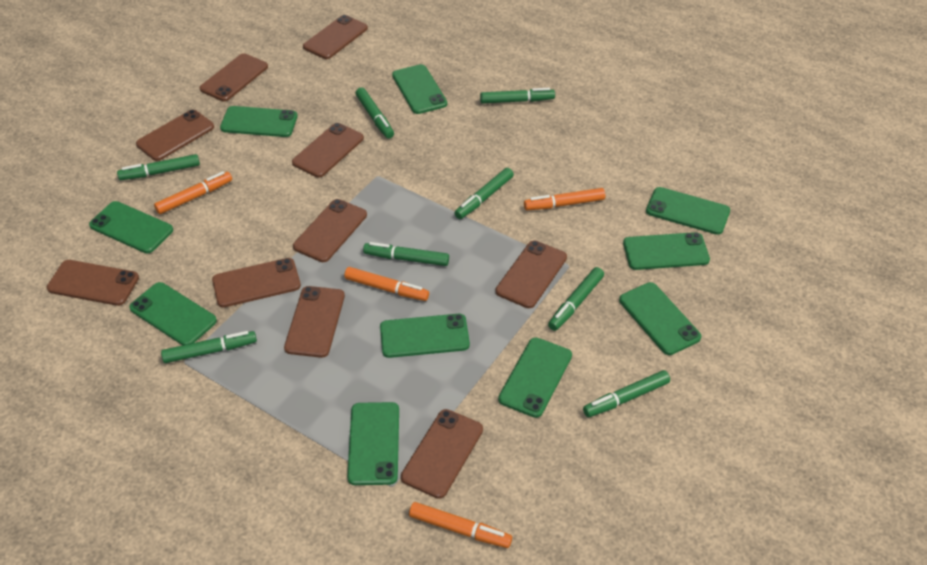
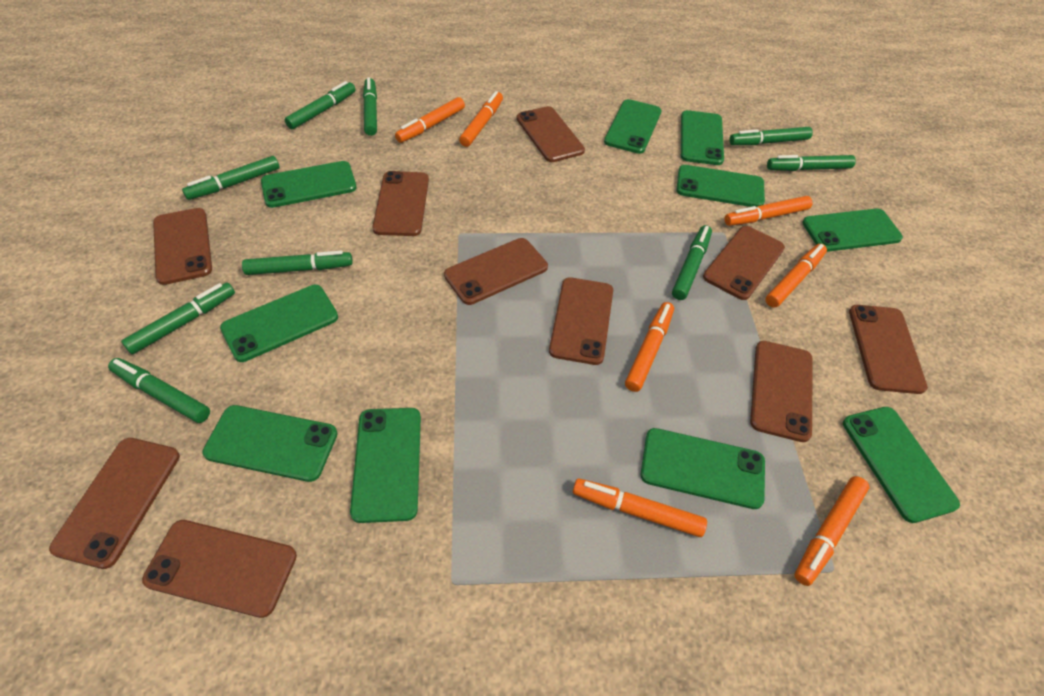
green marker: 8 -> 9
orange marker: 4 -> 7

